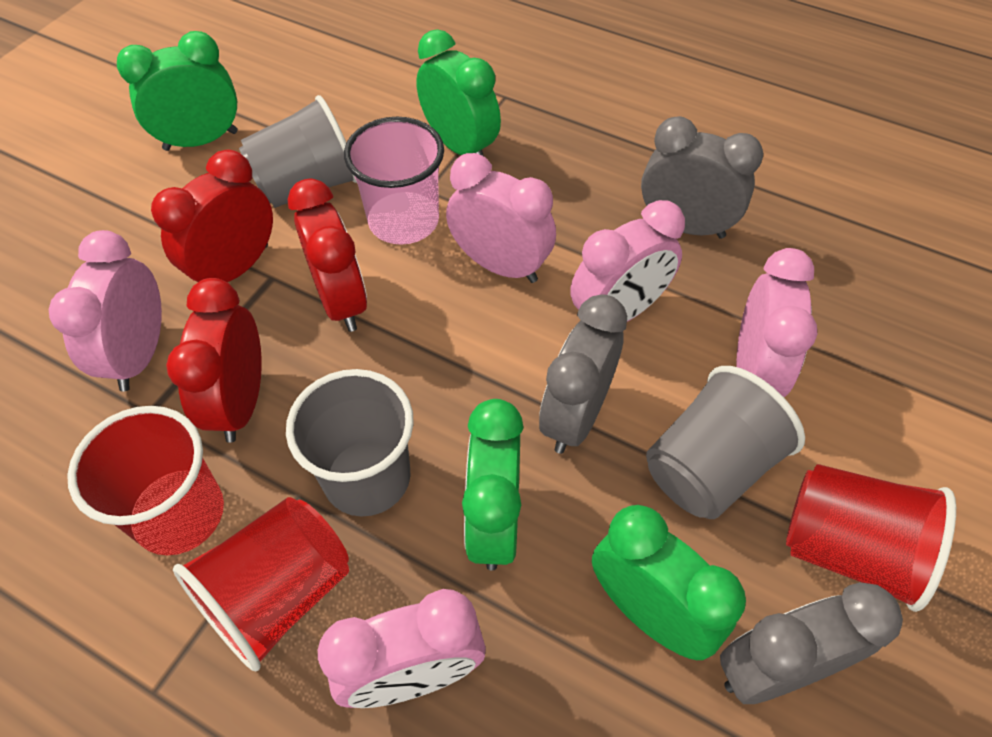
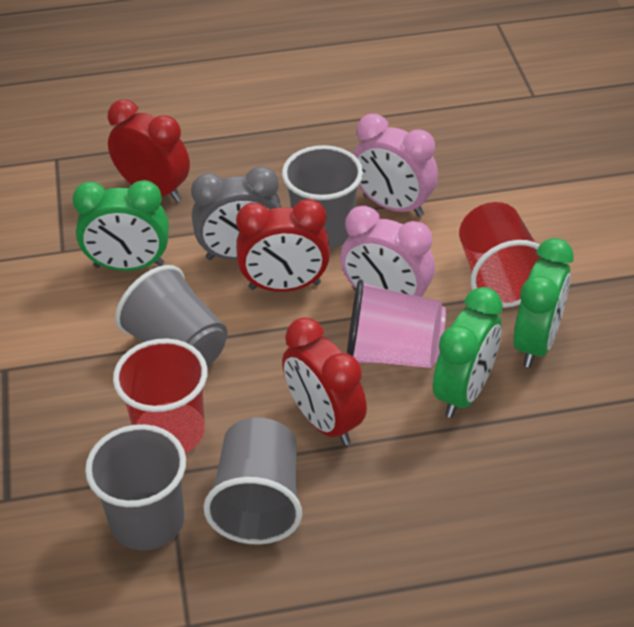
green clock: 4 -> 3
grey clock: 3 -> 1
grey cup: 3 -> 4
pink clock: 5 -> 2
red cup: 3 -> 2

